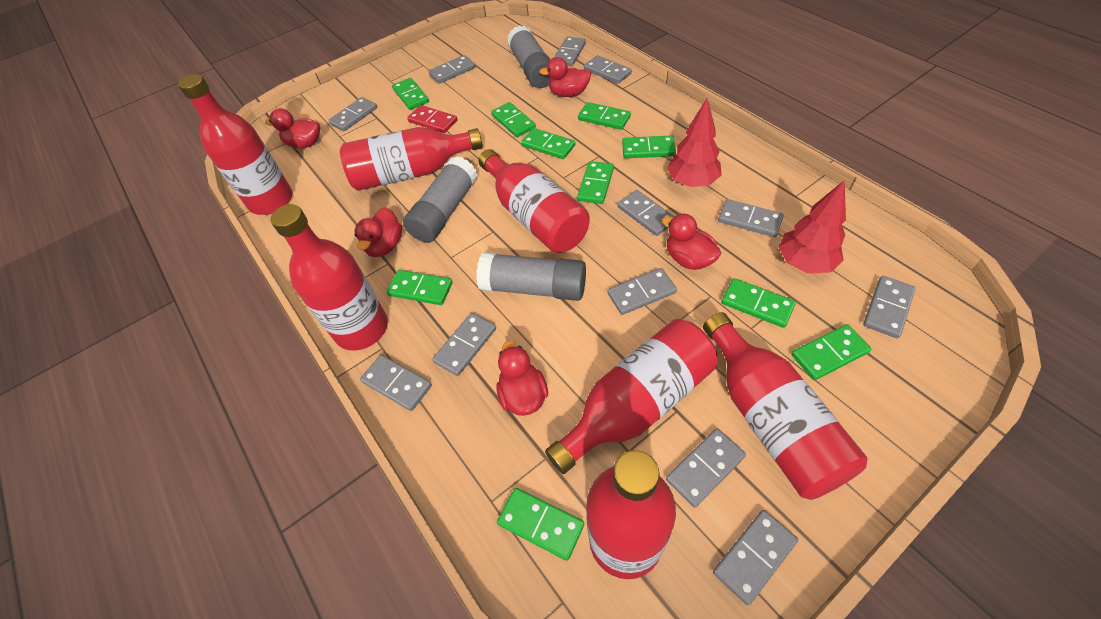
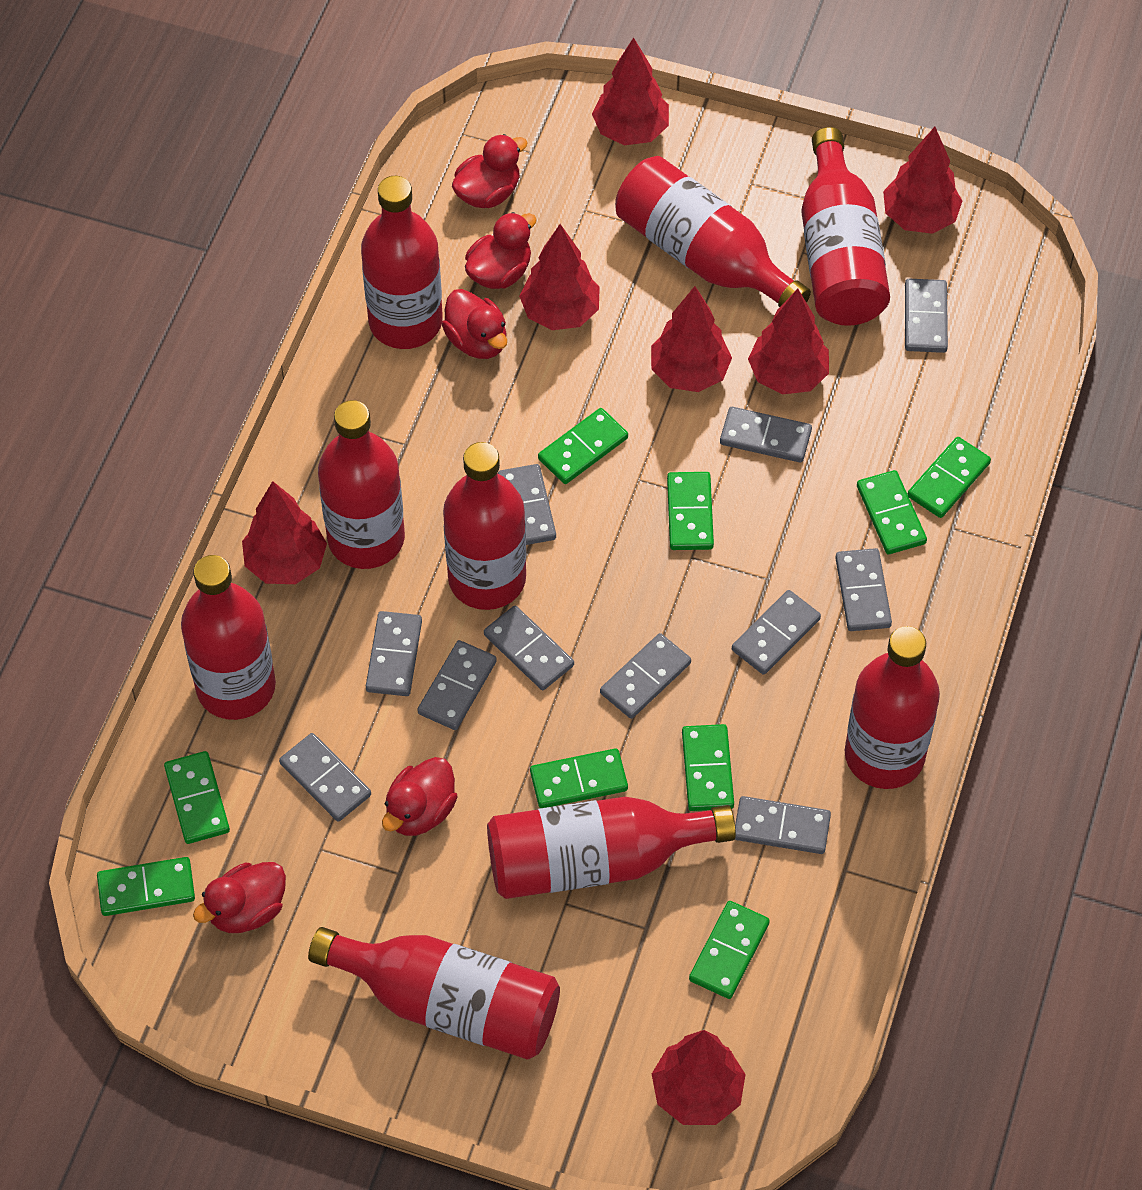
green domino: 10 -> 9
grey domino: 12 -> 11
grey glue stick: 3 -> 0
red bottle: 7 -> 9
red domino: 1 -> 0
red tree: 2 -> 7

